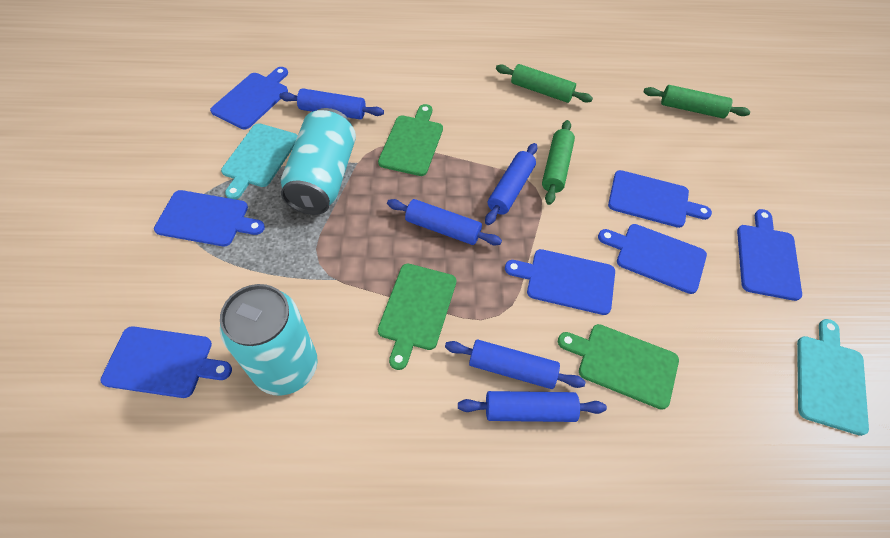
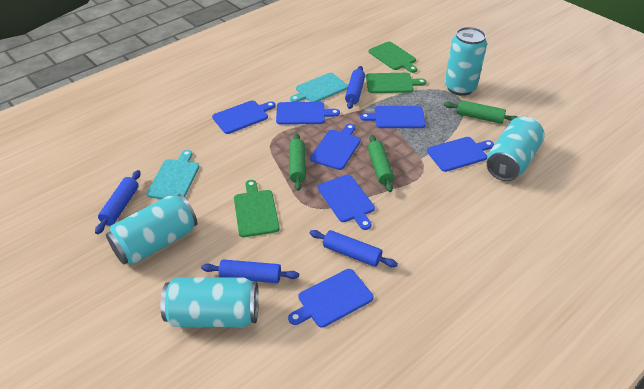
blue rolling pin: 5 -> 4
turquoise can: 2 -> 4

